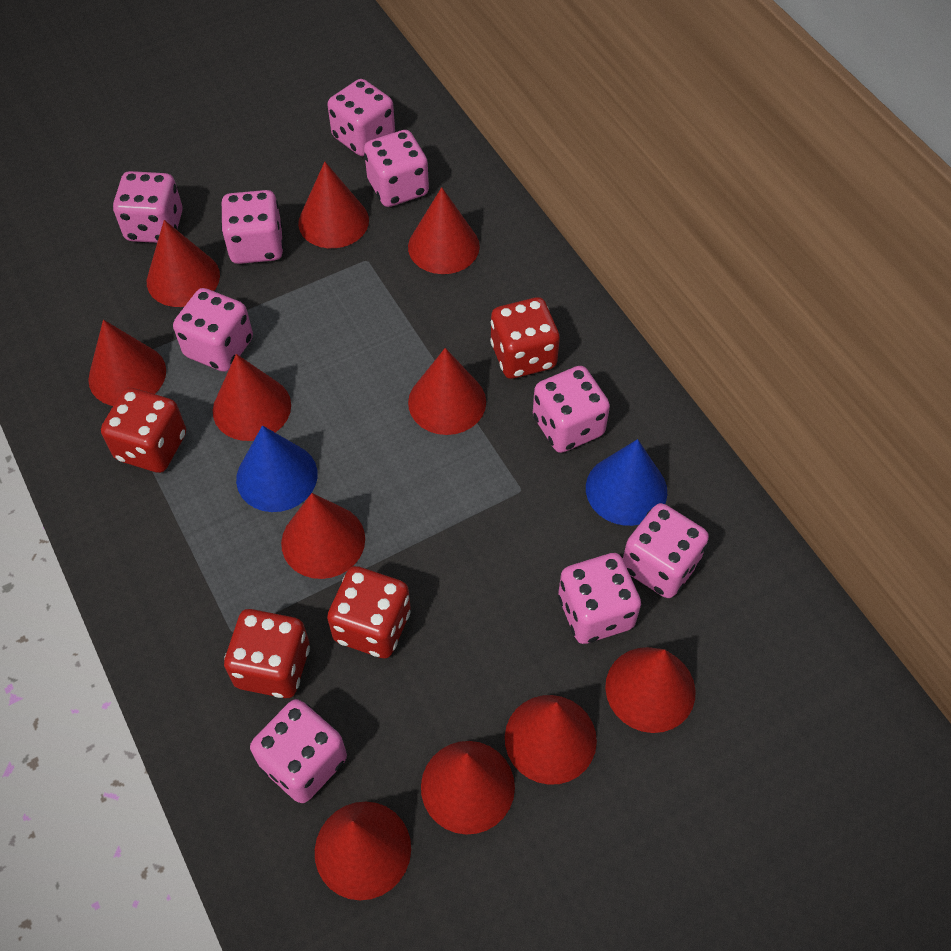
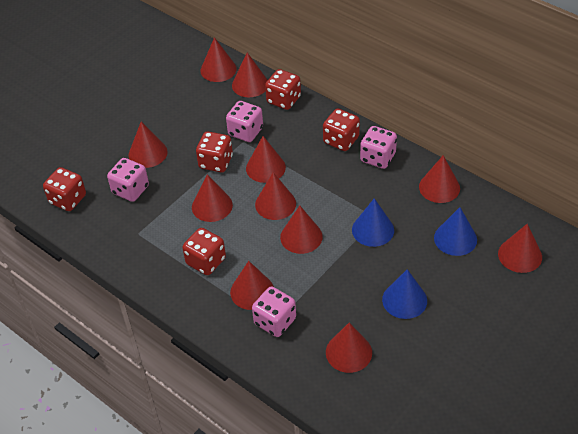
blue cone: 2 -> 3
pink dice: 9 -> 4
red dice: 4 -> 5

